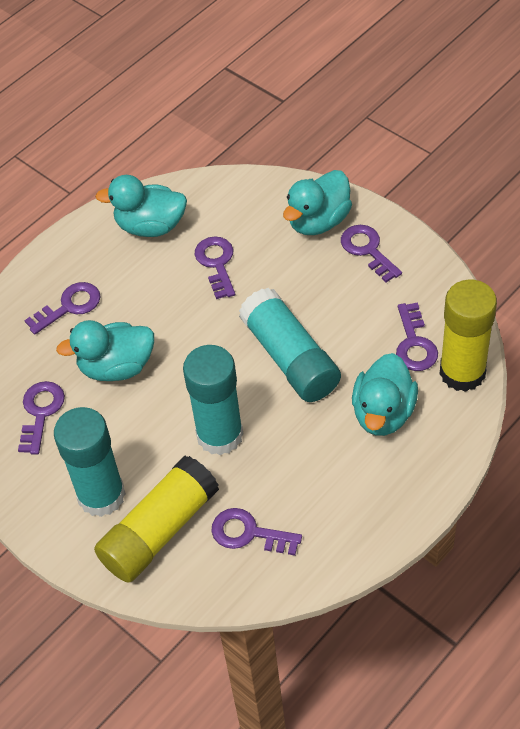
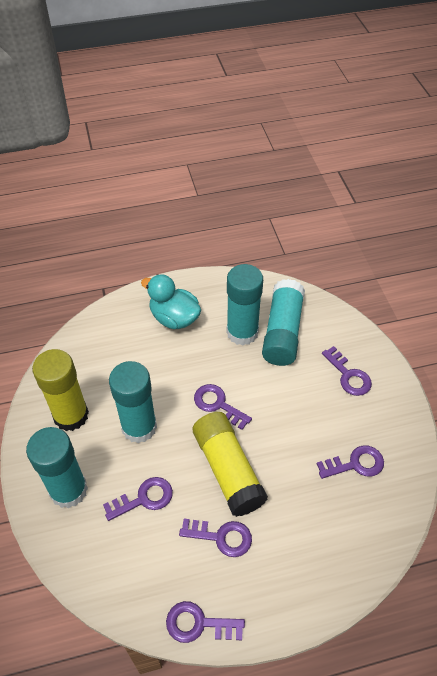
turquoise duck: 4 -> 1
turquoise glue stick: 3 -> 4

